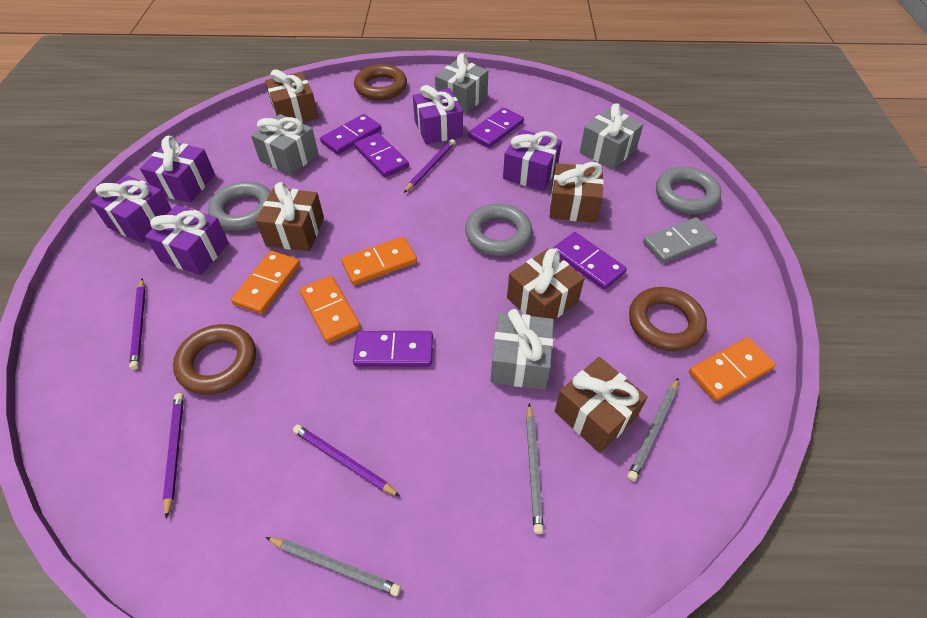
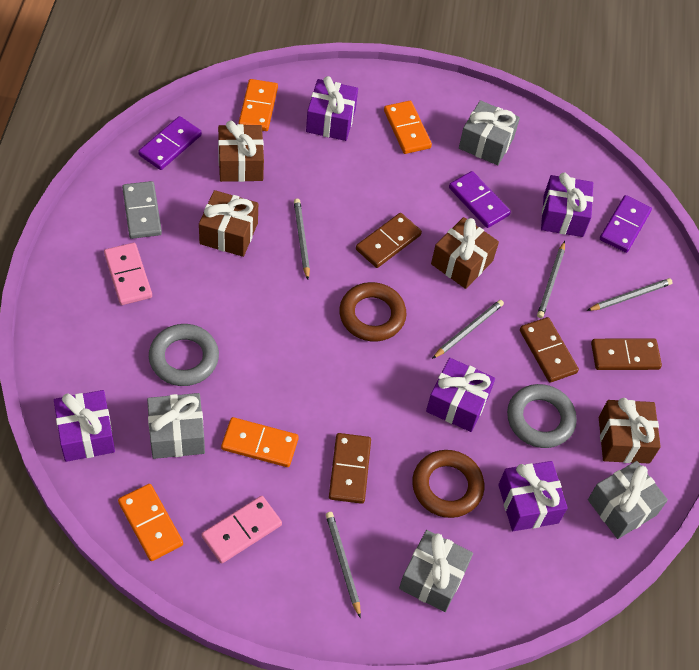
brown domino: 0 -> 4
brown gift: 5 -> 4
brown ring: 3 -> 2
grey pencil: 3 -> 5
grey ring: 3 -> 2
pink domino: 0 -> 2
purple domino: 5 -> 3
purple pencil: 4 -> 0

